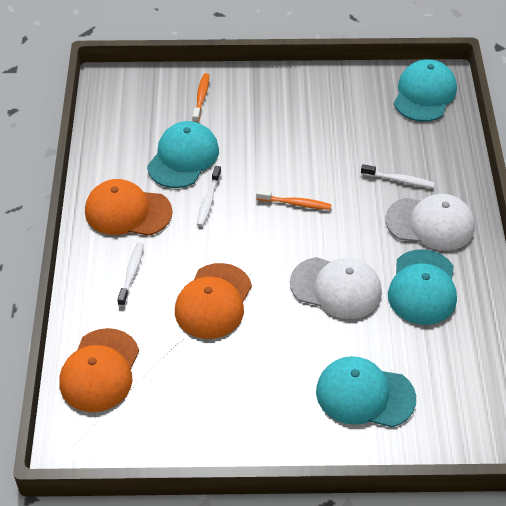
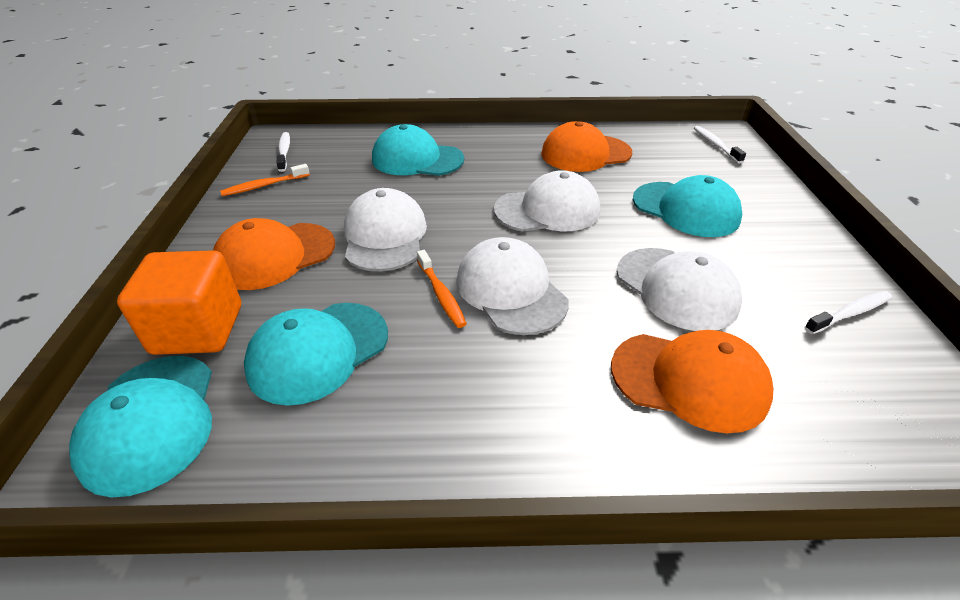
orange cube: 0 -> 1
white cap: 2 -> 4

